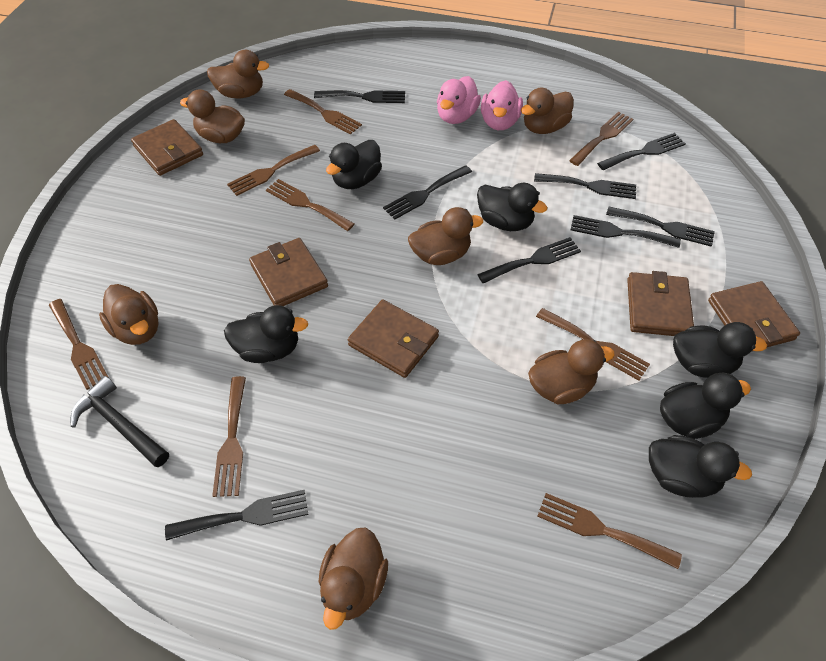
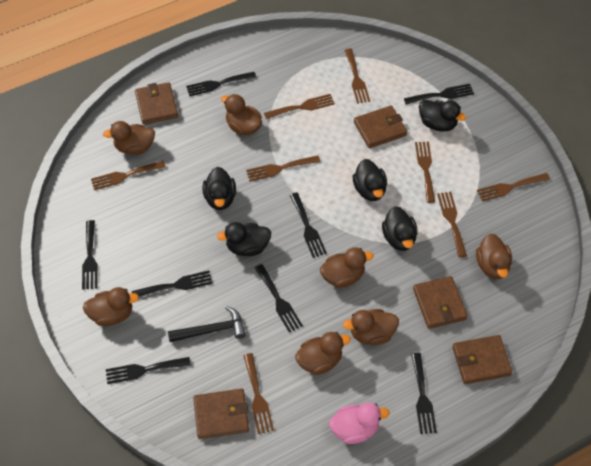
black duck: 6 -> 5
pink duck: 2 -> 1

